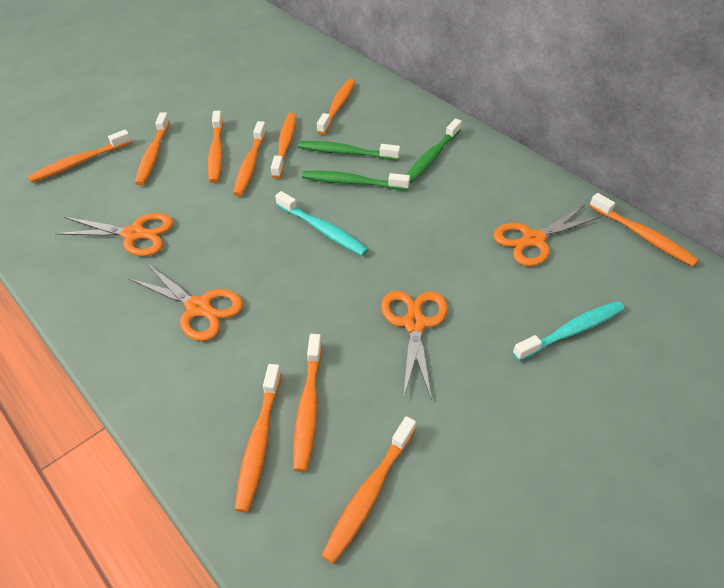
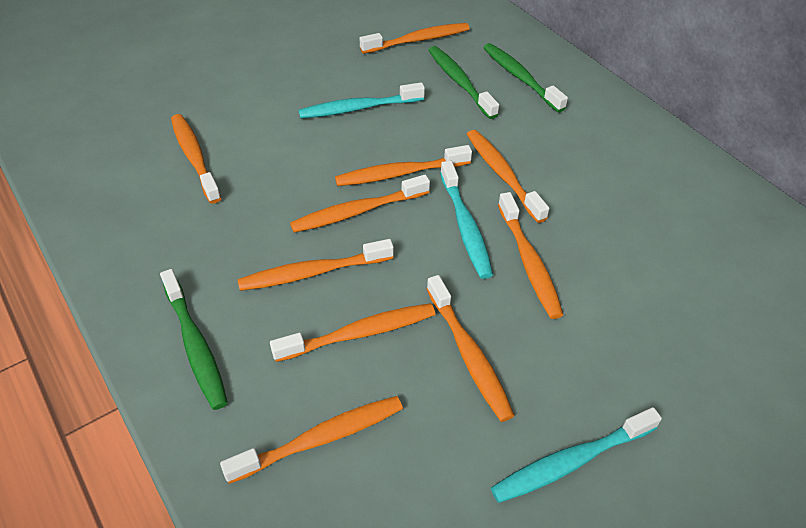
orange scissors: 4 -> 0
turquoise toothbrush: 2 -> 3

